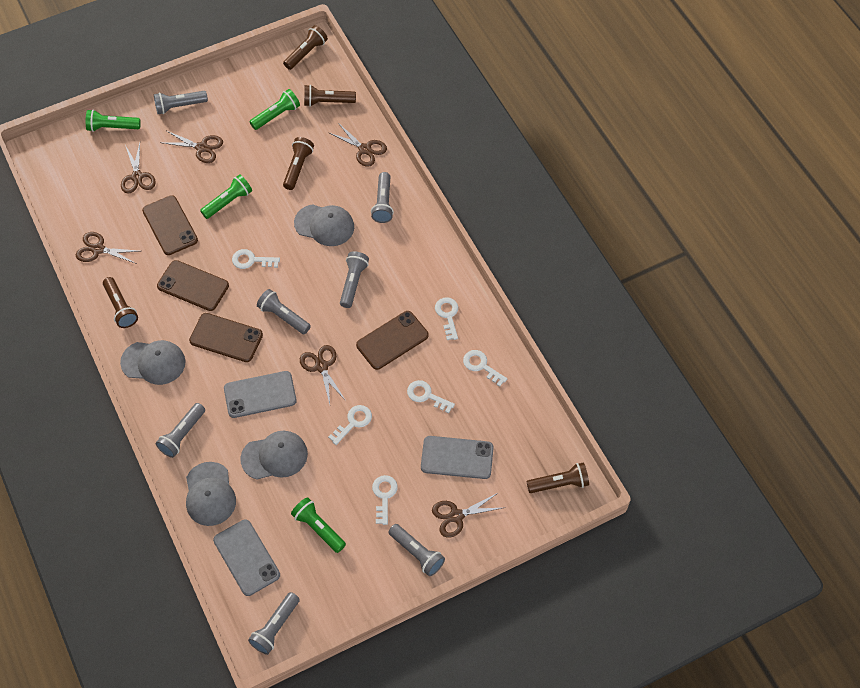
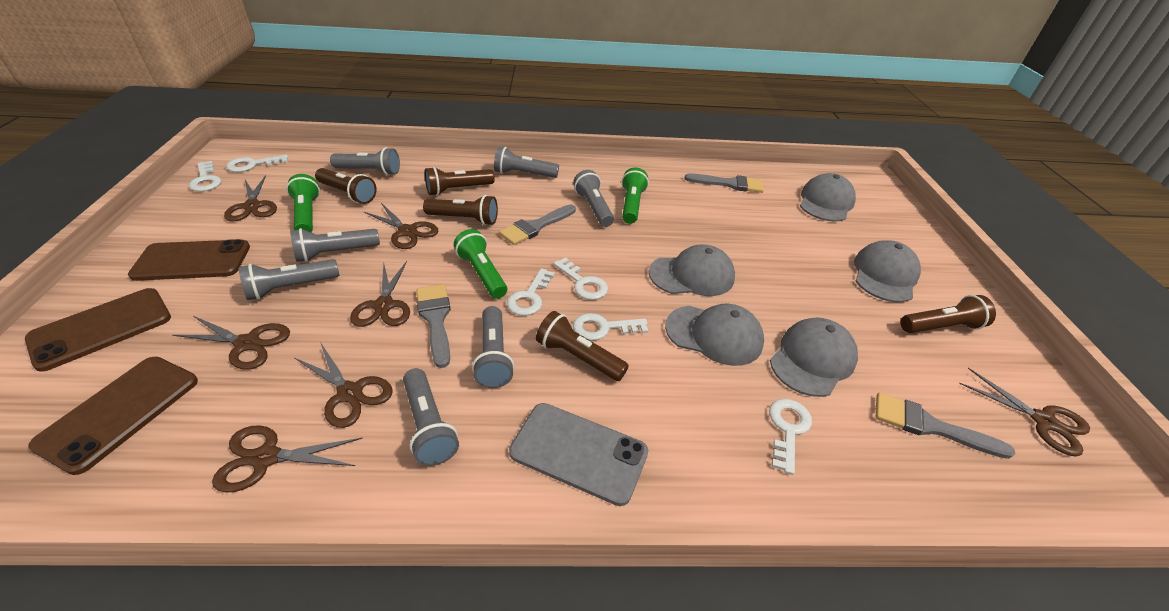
brown phone: 4 -> 3
brown scissors: 6 -> 7
green flashlight: 4 -> 3
grey brush: 0 -> 4
grey cap: 4 -> 5
grey phone: 3 -> 1

